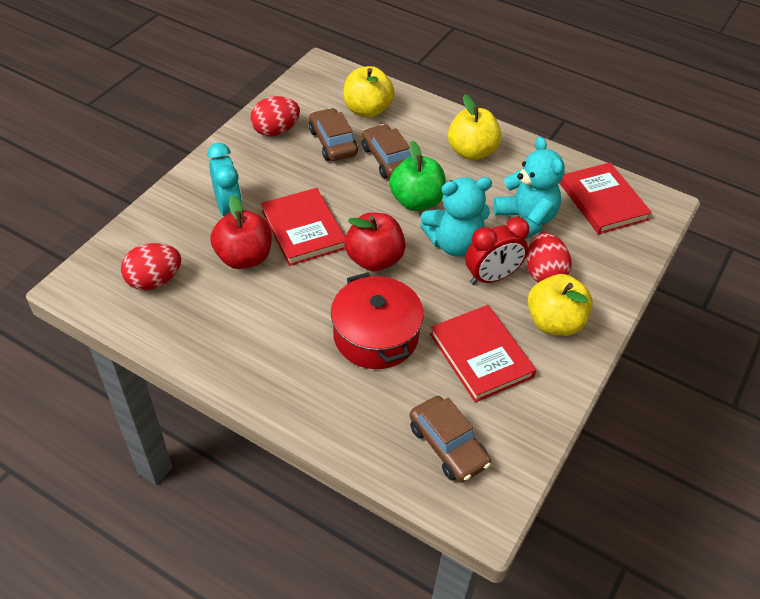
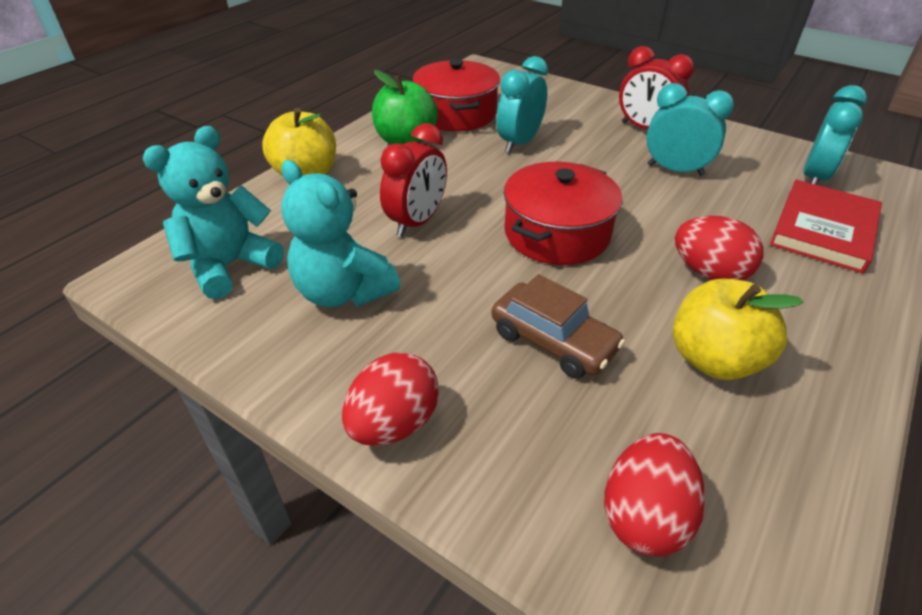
brown car: 3 -> 1
red apple: 2 -> 0
red book: 3 -> 1
red clock: 1 -> 2
red pot: 1 -> 2
turquoise clock: 1 -> 3
yellow apple: 3 -> 2

